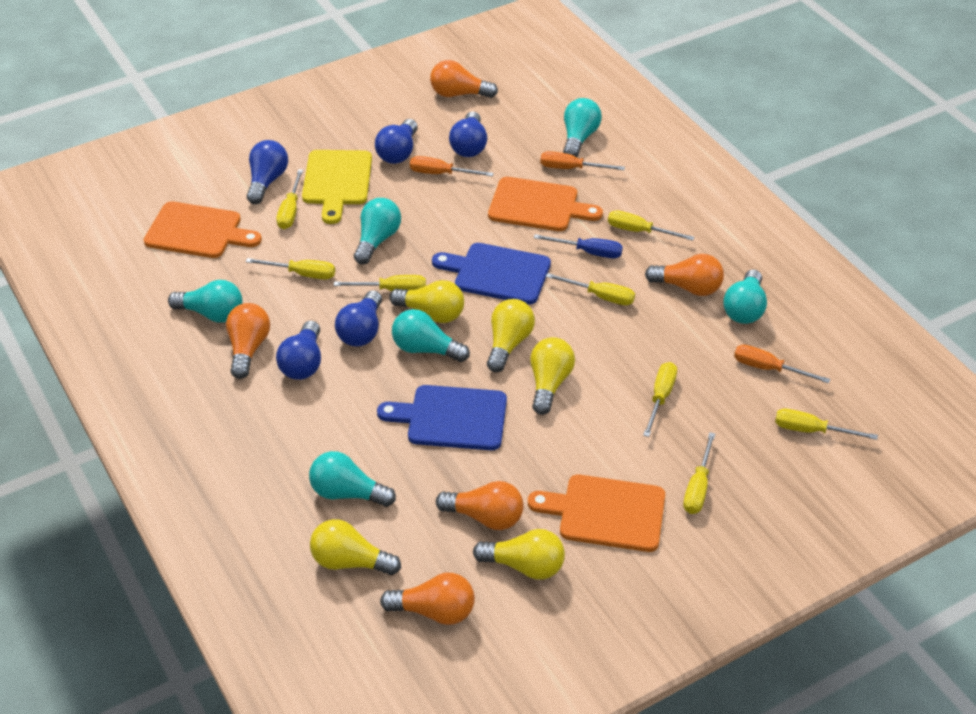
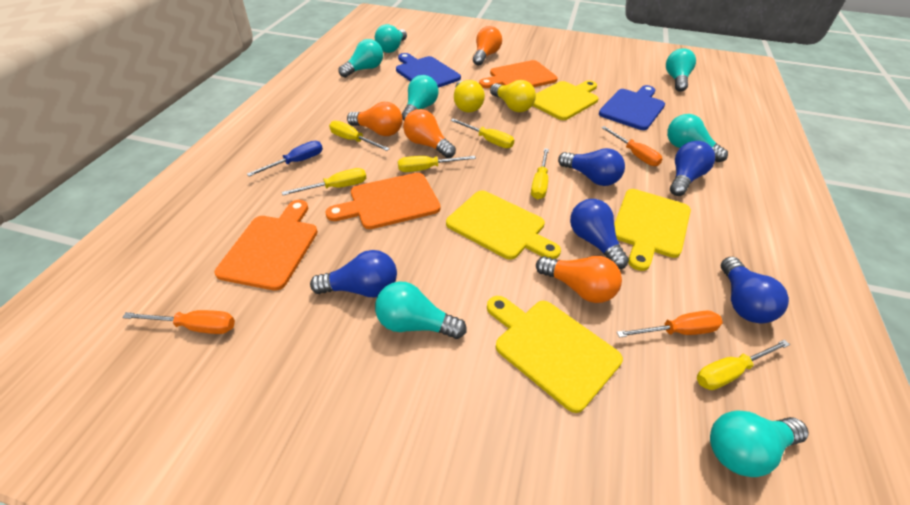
orange light bulb: 5 -> 4
turquoise light bulb: 6 -> 7
yellow cutting board: 1 -> 4
yellow light bulb: 5 -> 2
yellow screwdriver: 8 -> 6

